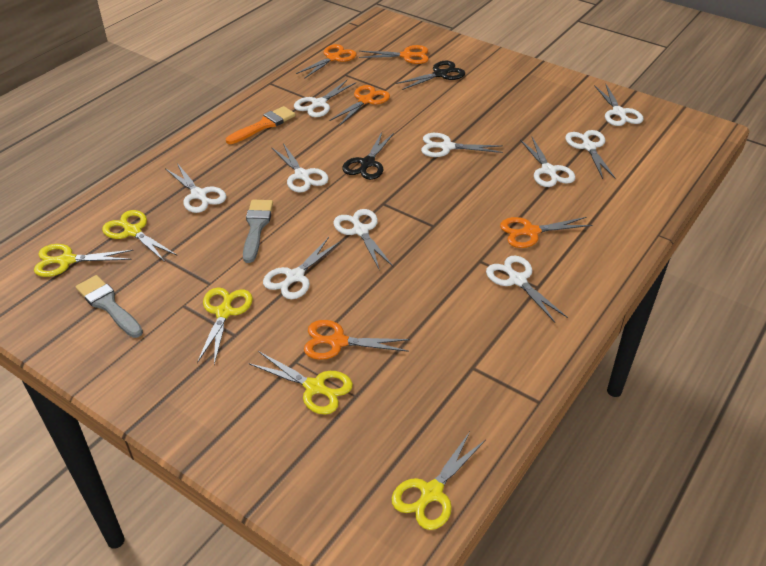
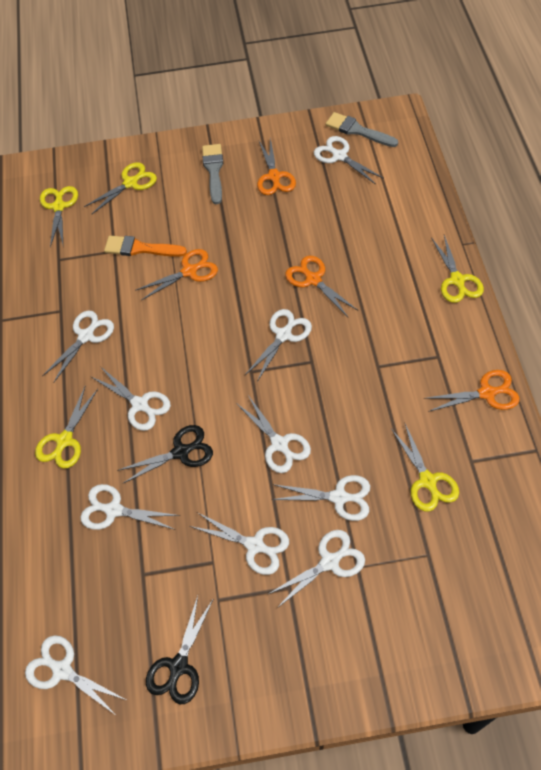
orange scissors: 5 -> 4

